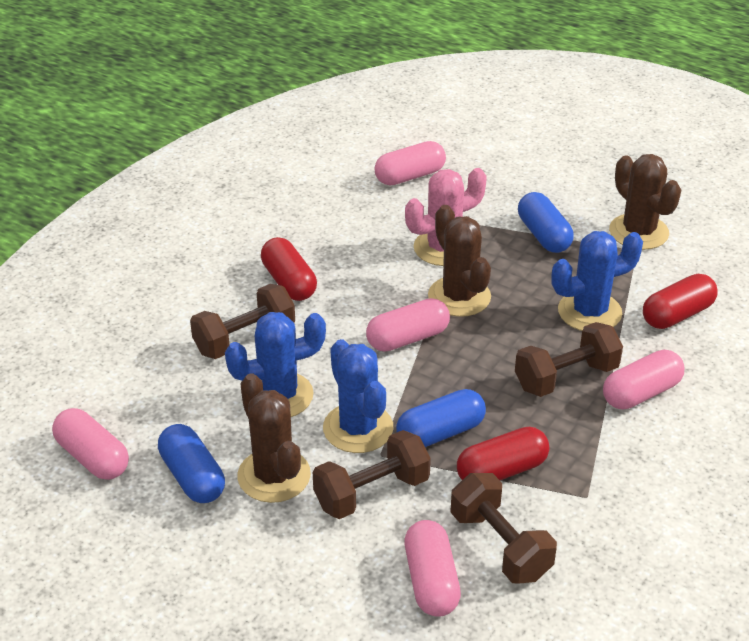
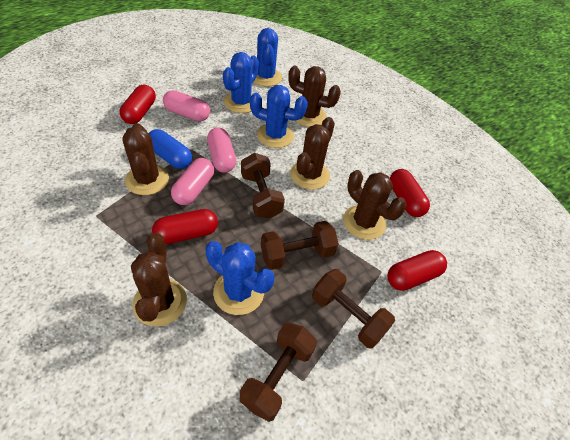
blue cactus: 3 -> 4
blue capsule: 3 -> 1
brown cactus: 3 -> 5
pink cactus: 1 -> 0
pink capsule: 5 -> 3
red capsule: 3 -> 4

